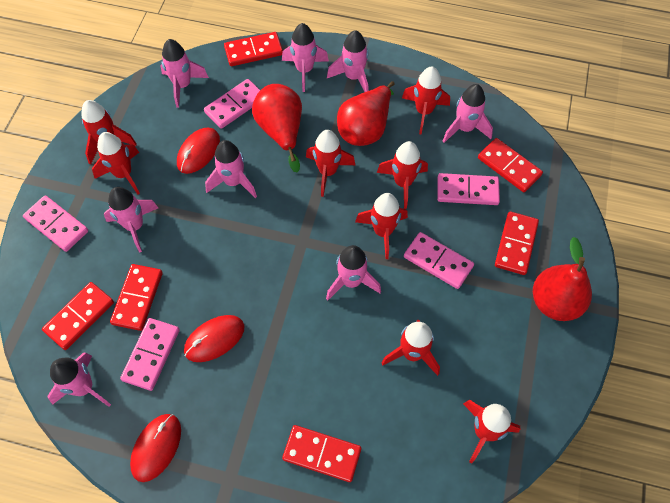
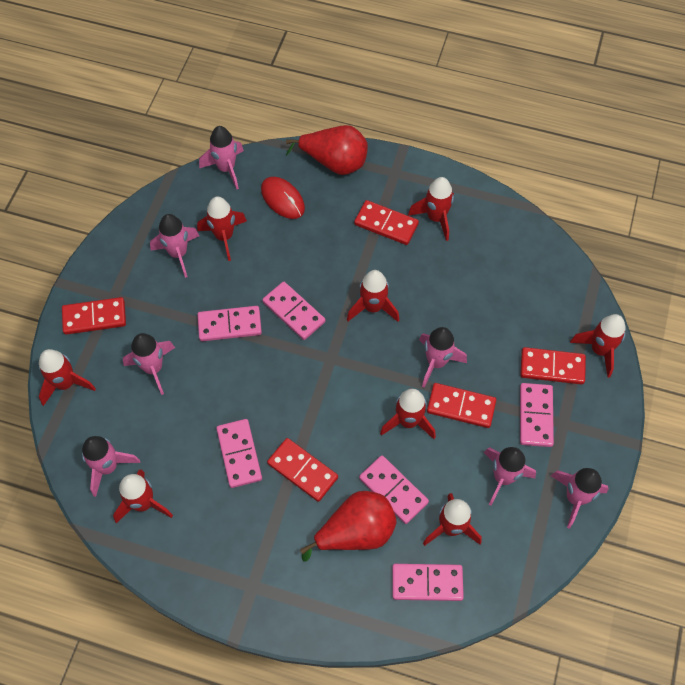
pink domino: 5 -> 6
pink rocket: 8 -> 7
red domino: 6 -> 5
red mouse: 3 -> 1
red pear: 3 -> 2

